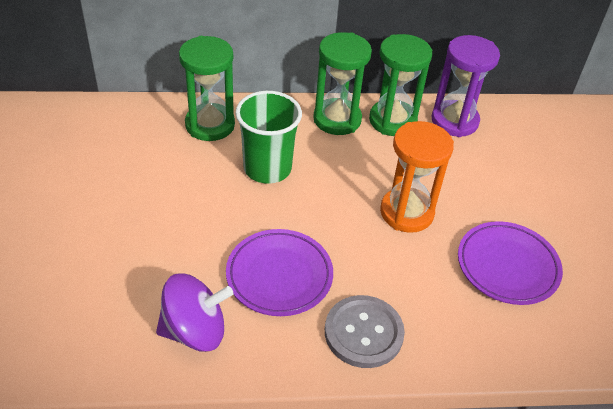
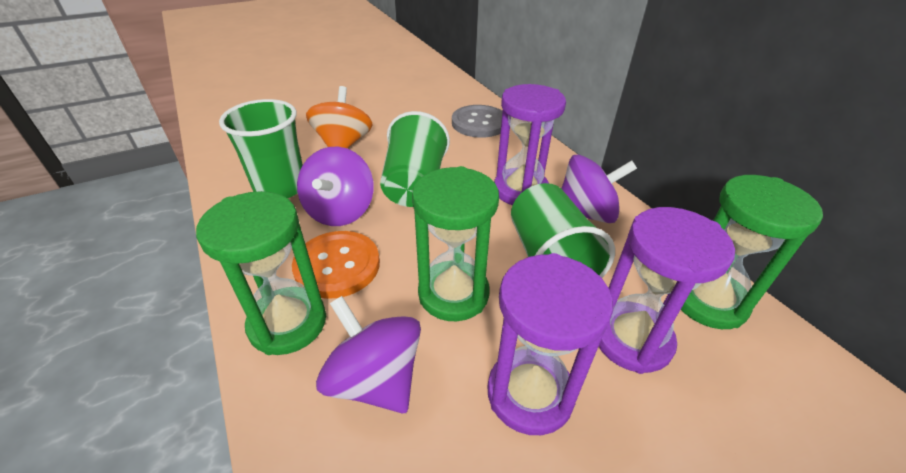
green cup: 1 -> 3
orange button: 0 -> 1
orange hourglass: 1 -> 0
orange spinning top: 0 -> 1
purple hourglass: 1 -> 3
purple plate: 2 -> 0
purple spinning top: 1 -> 3

